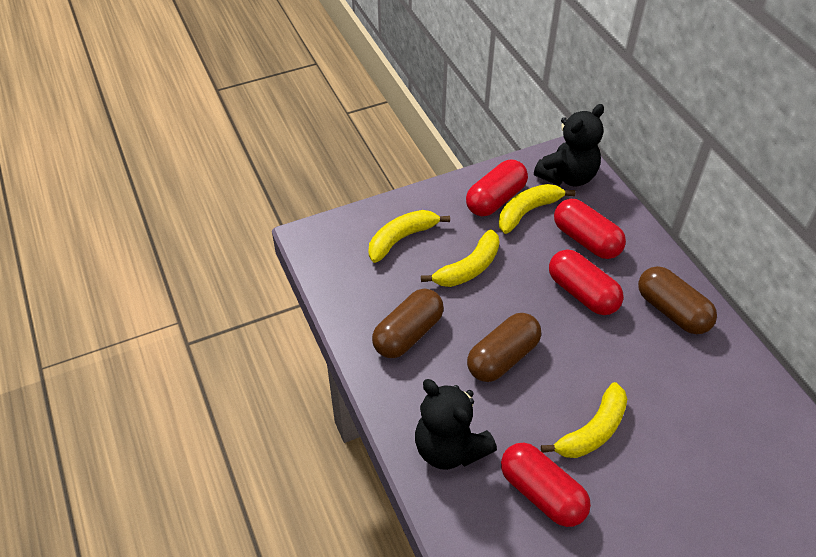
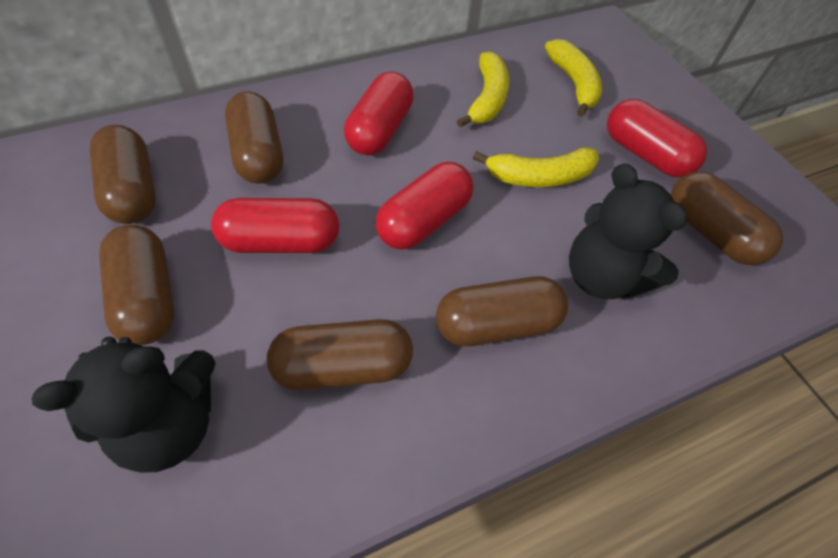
brown capsule: 3 -> 6
yellow banana: 4 -> 3

